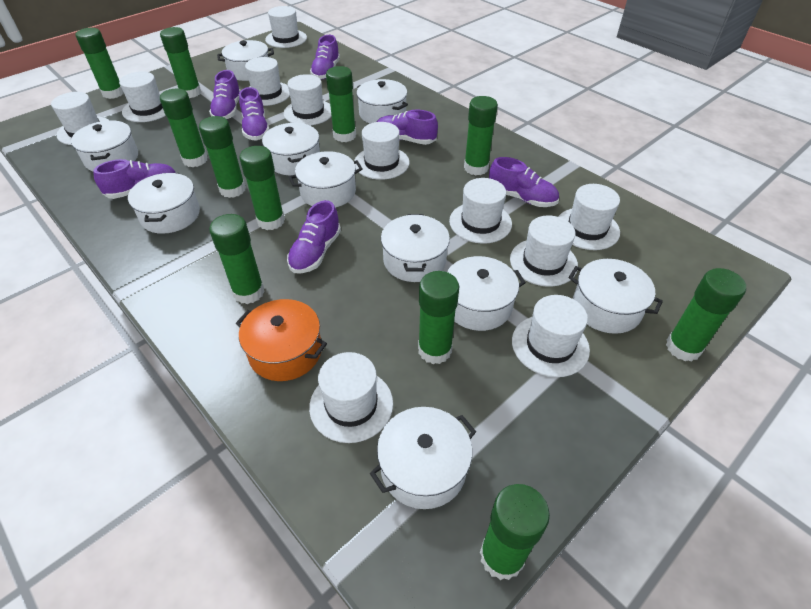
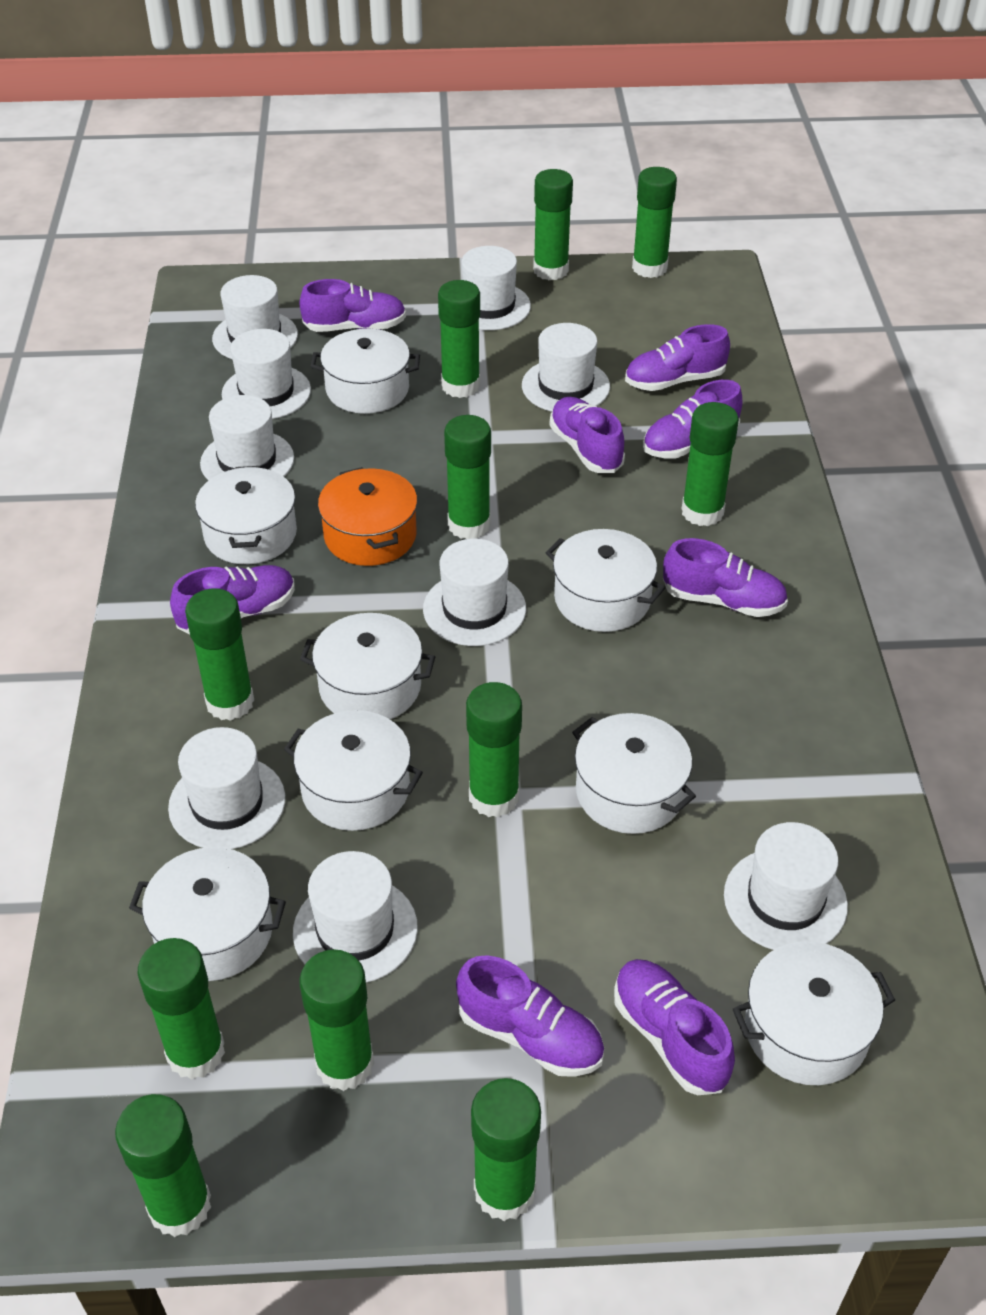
purple shoe: 7 -> 8
white hat: 11 -> 9
white pot: 10 -> 8

